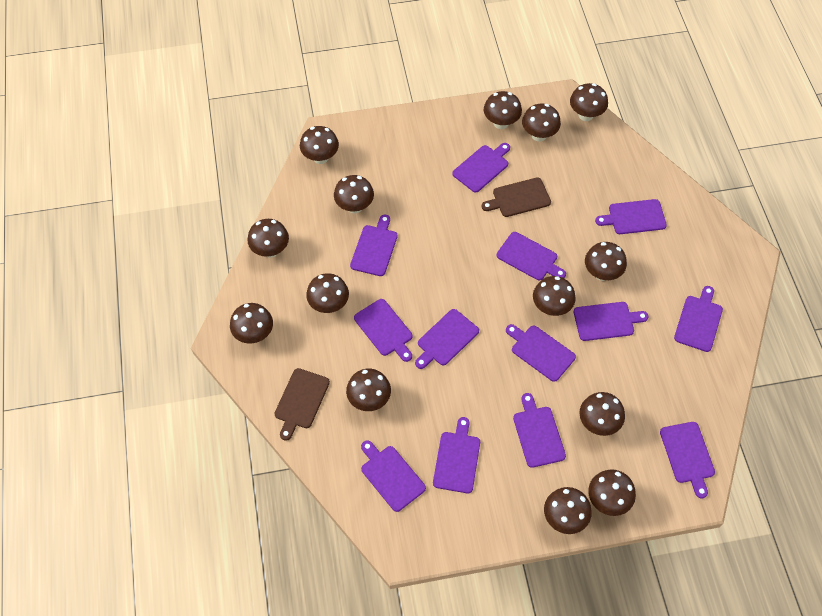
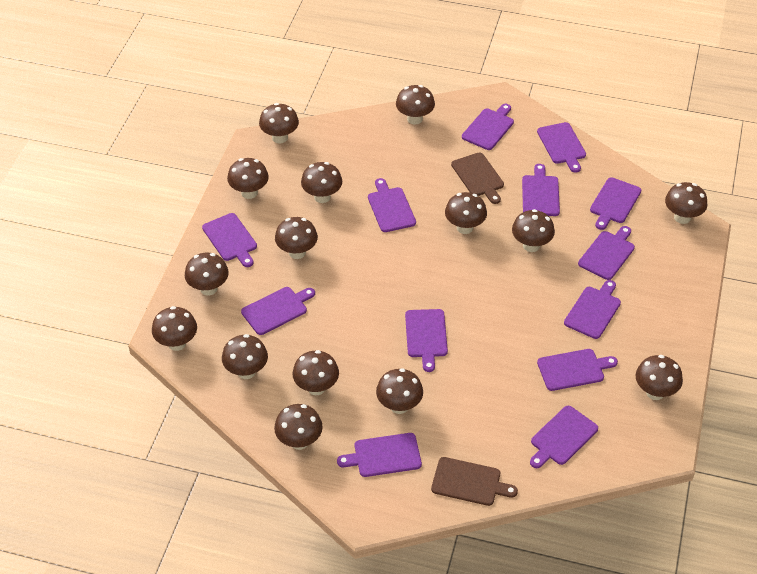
brown mushroom: 14 -> 15

